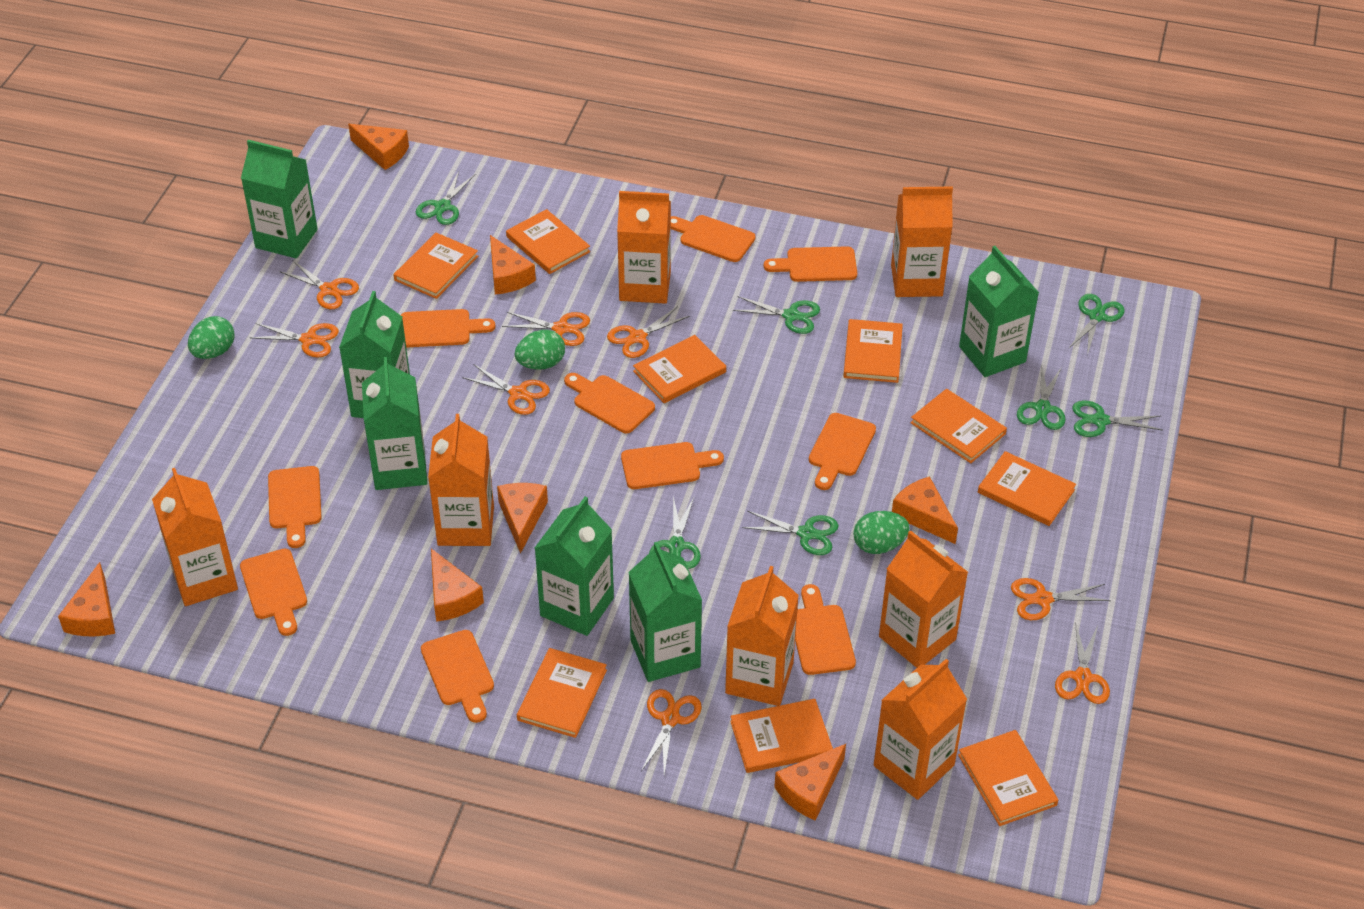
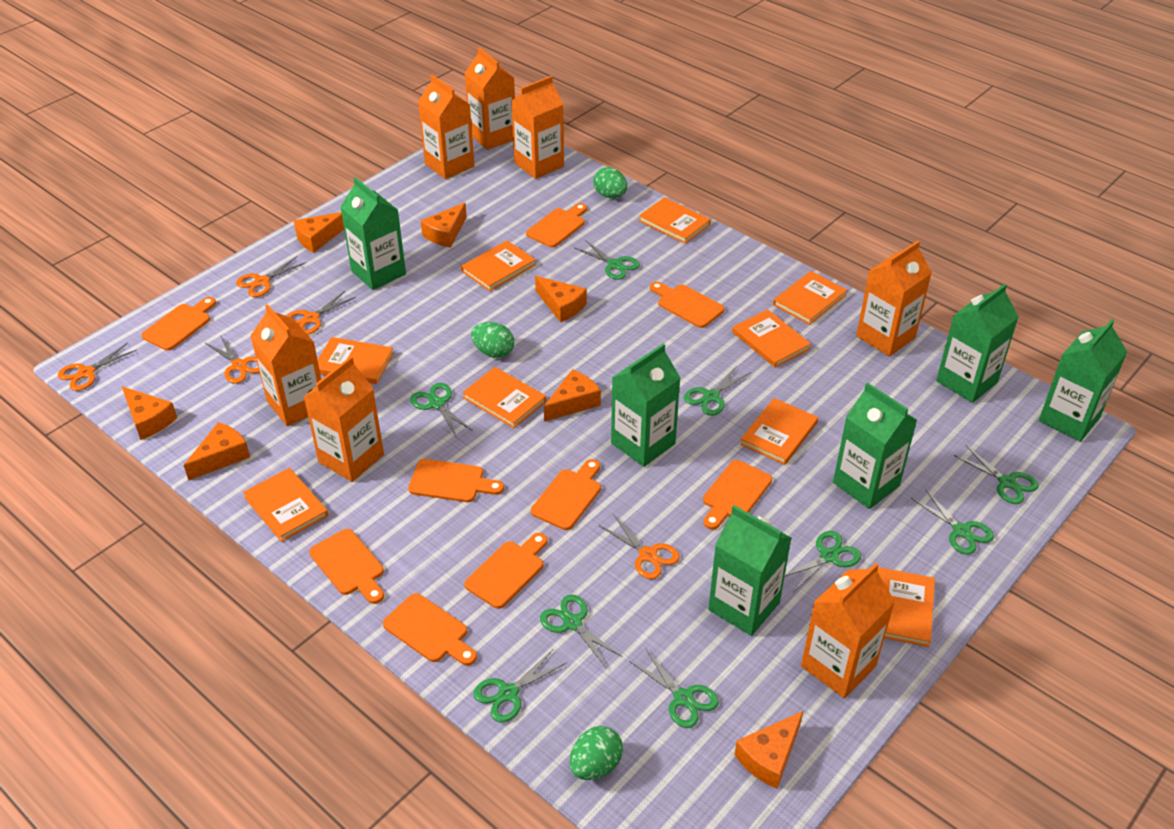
green scissors: 7 -> 9
orange cutting board: 10 -> 9
orange scissors: 8 -> 5

